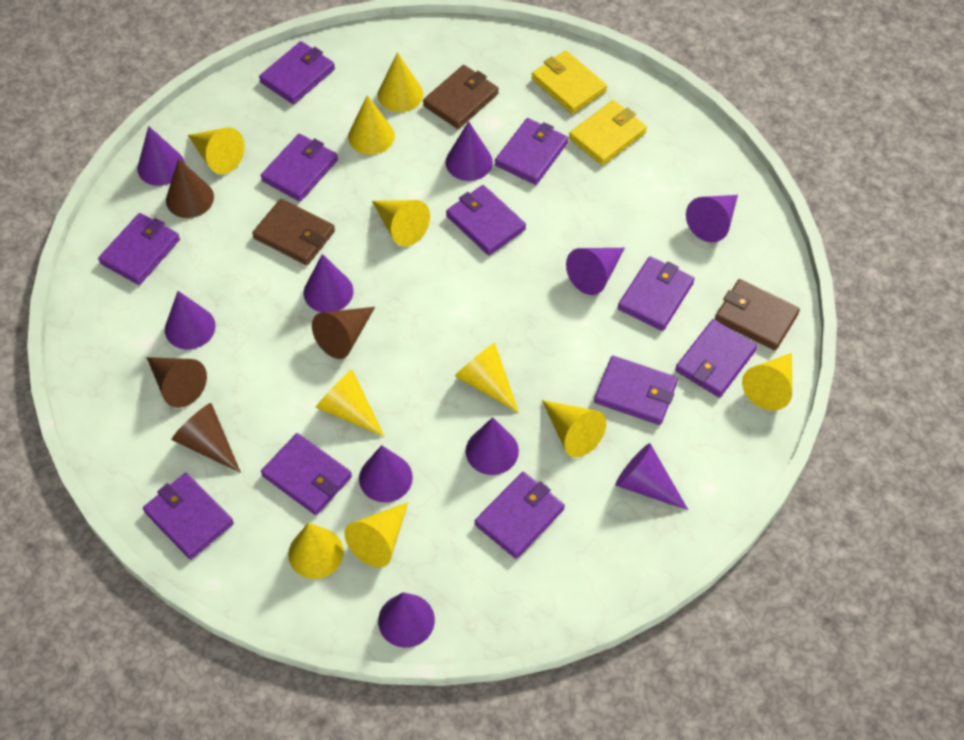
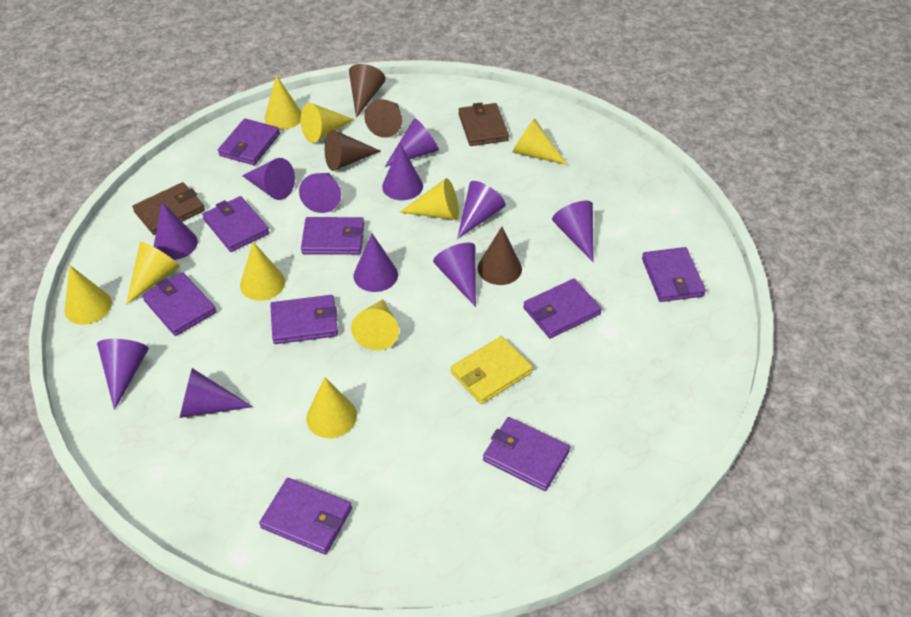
brown wallet: 3 -> 2
purple cone: 10 -> 11
purple wallet: 11 -> 9
yellow cone: 10 -> 9
yellow wallet: 2 -> 1

